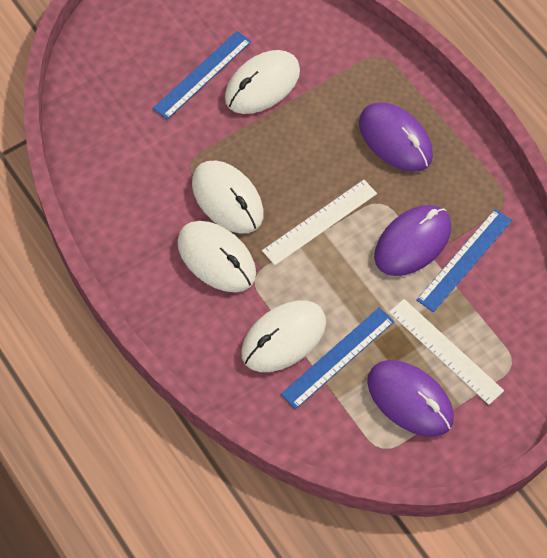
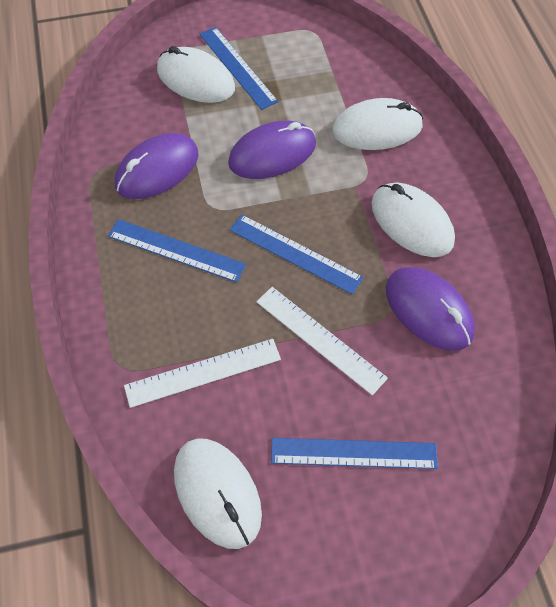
blue ruler: 3 -> 4

